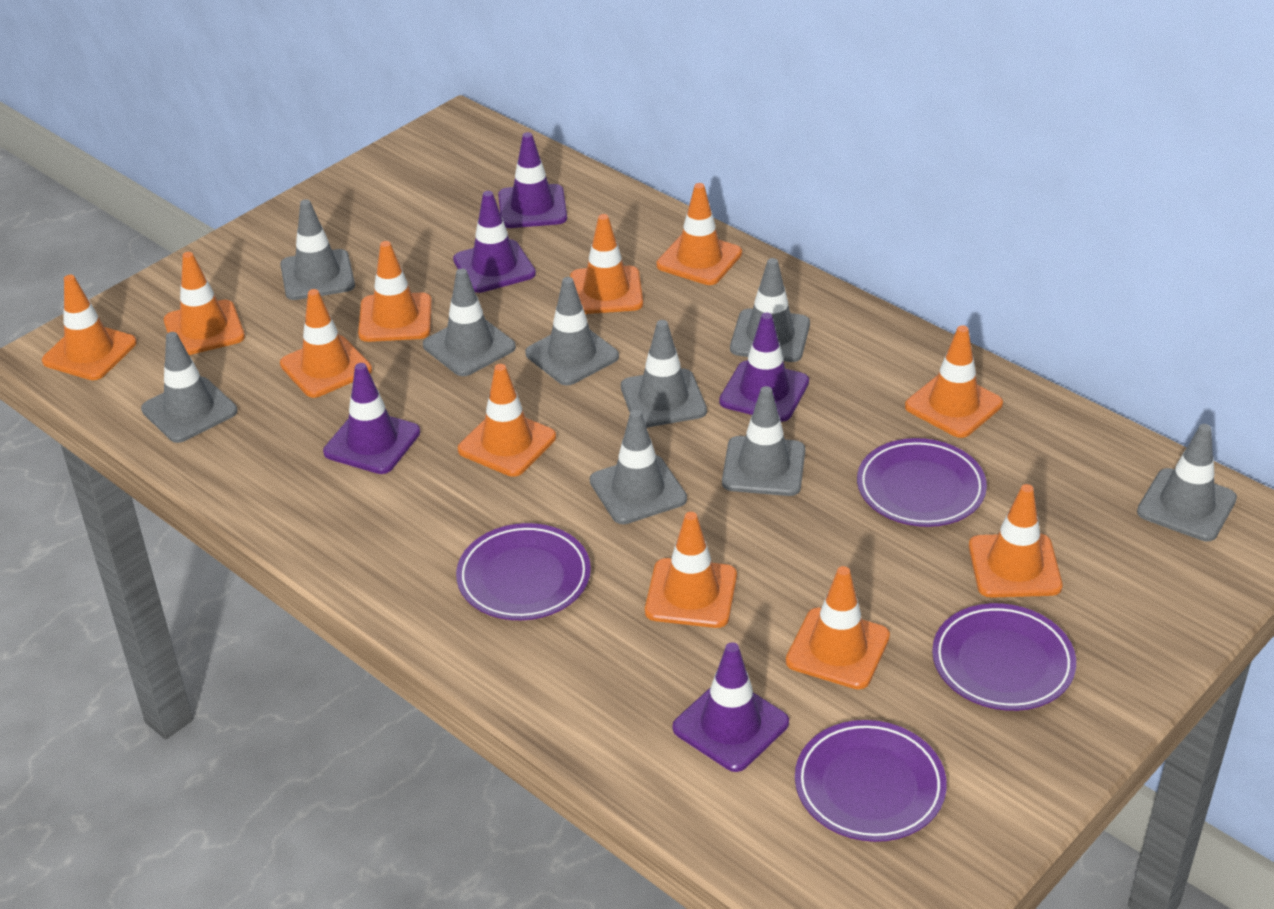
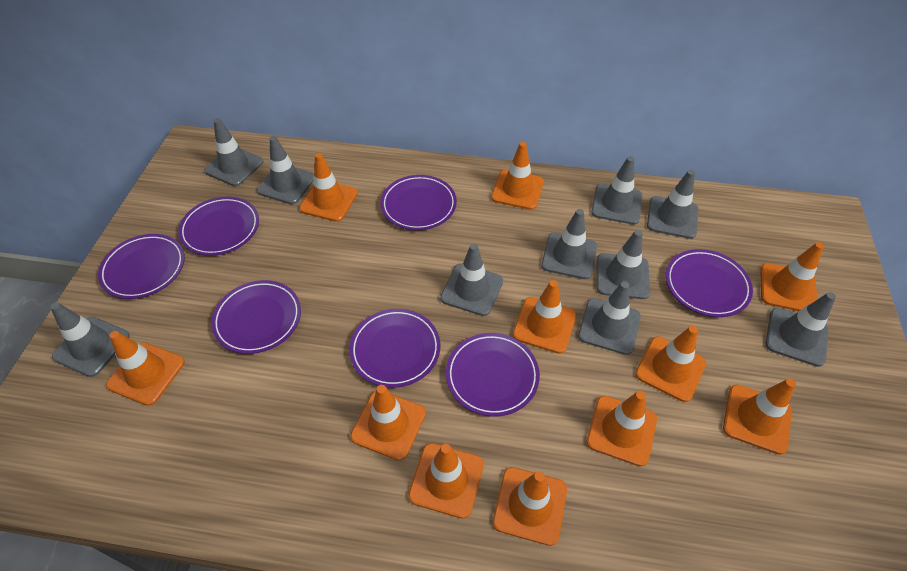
grey traffic cone: 9 -> 10
purple plate: 4 -> 7
purple traffic cone: 5 -> 0

